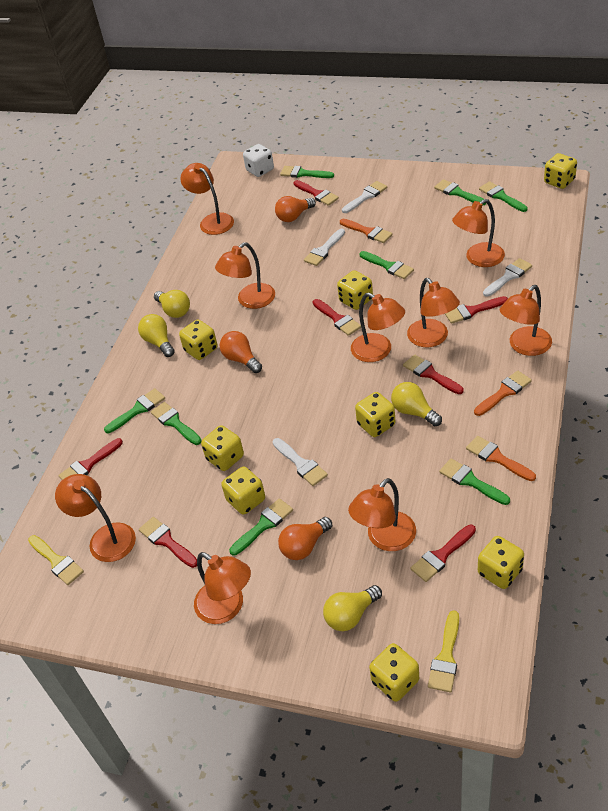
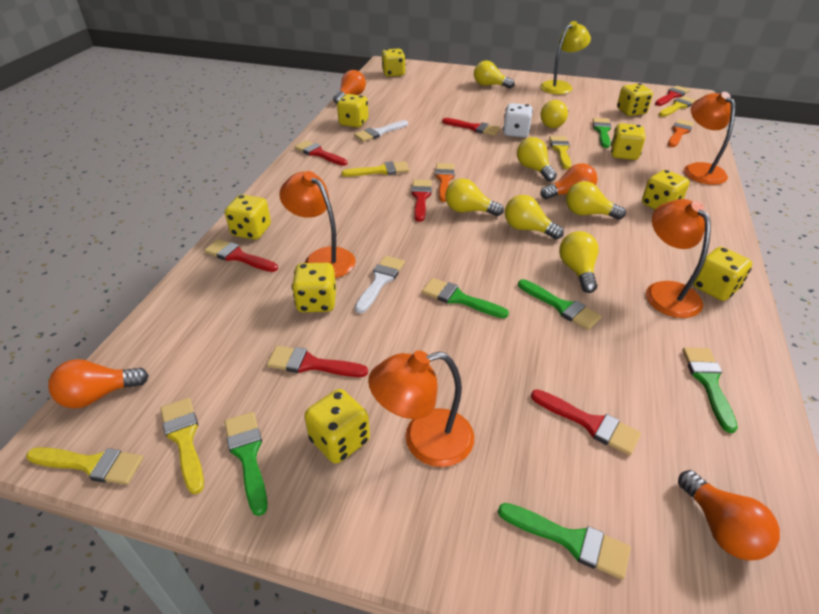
green brush: 8 -> 6
orange brush: 3 -> 2
orange lamp: 9 -> 4
orange light bulb: 3 -> 4
white brush: 4 -> 2
yellow brush: 2 -> 5
yellow dice: 8 -> 9
yellow lamp: 0 -> 1
yellow light bulb: 4 -> 7

